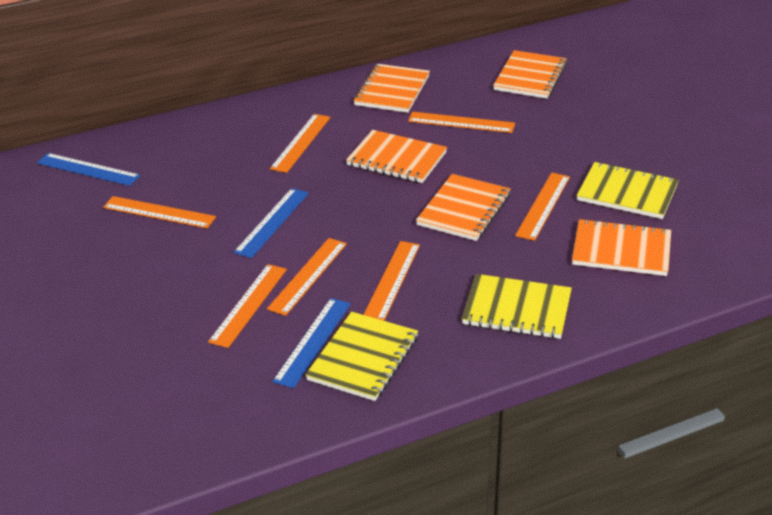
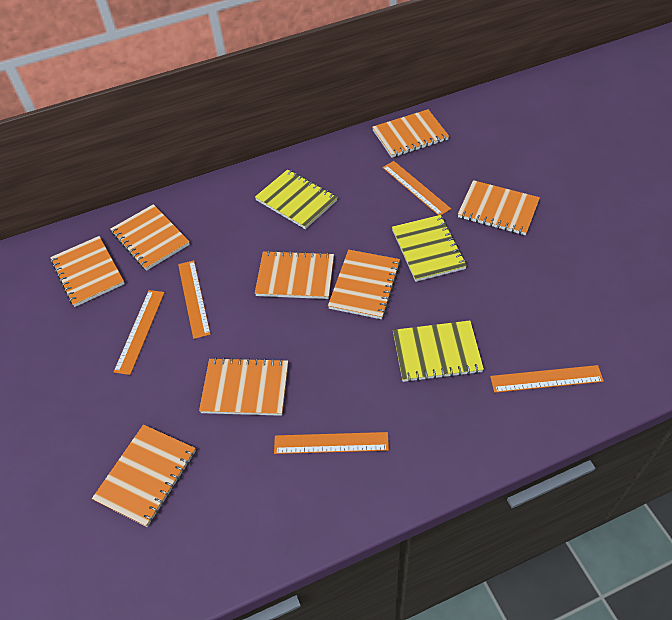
blue ruler: 3 -> 0
orange notebook: 5 -> 8
orange ruler: 7 -> 5

